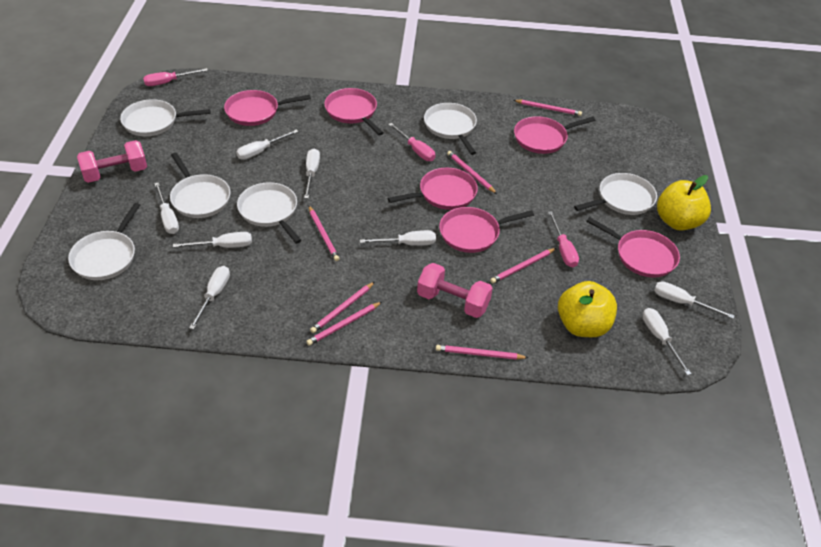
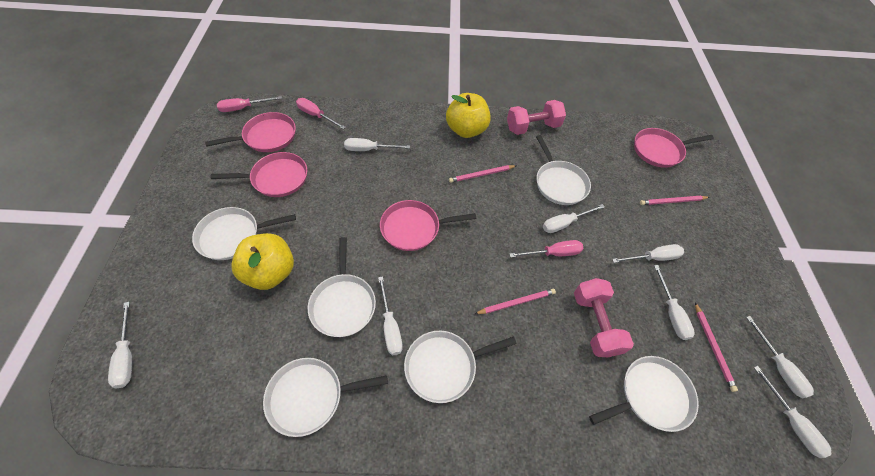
pink pan: 6 -> 4
pink pencil: 7 -> 4

